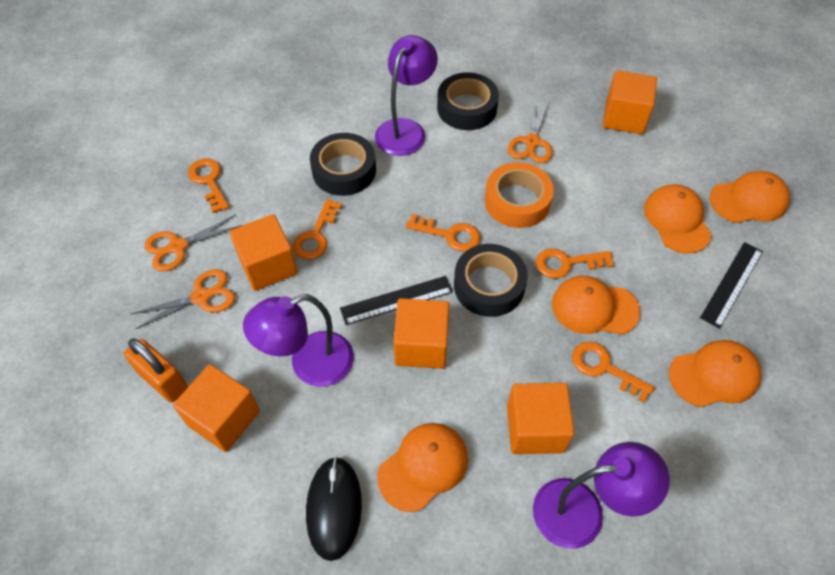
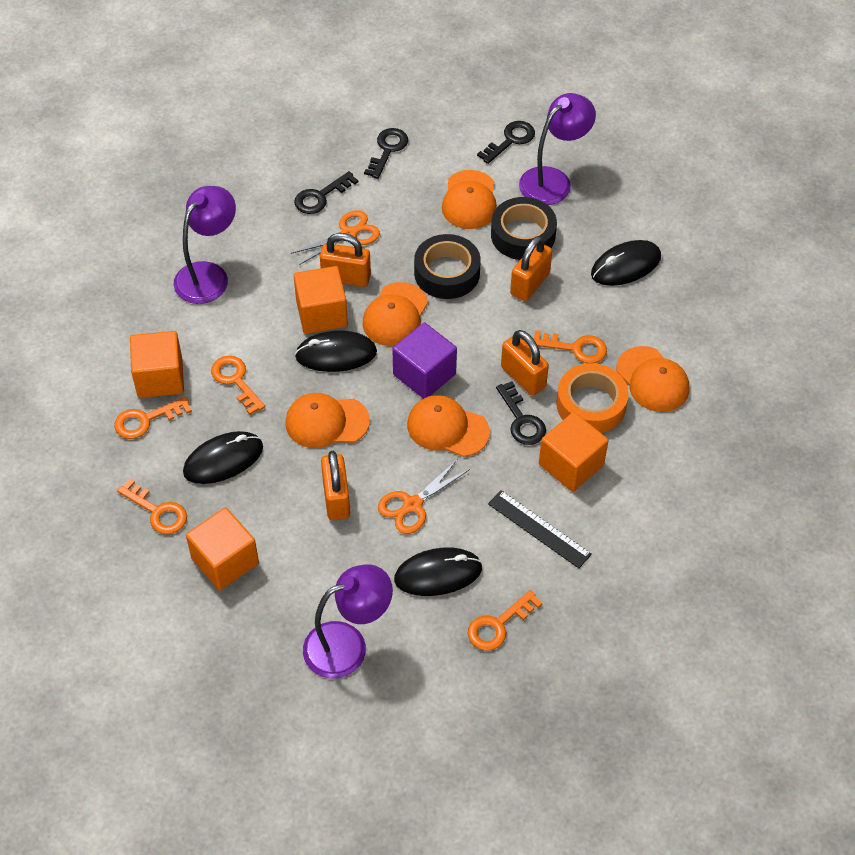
black key: 0 -> 4
black mouse: 1 -> 4
black ruler: 2 -> 1
black tape: 3 -> 2
orange cube: 5 -> 4
orange padlock: 1 -> 4
orange scissors: 3 -> 2
purple cube: 0 -> 1

